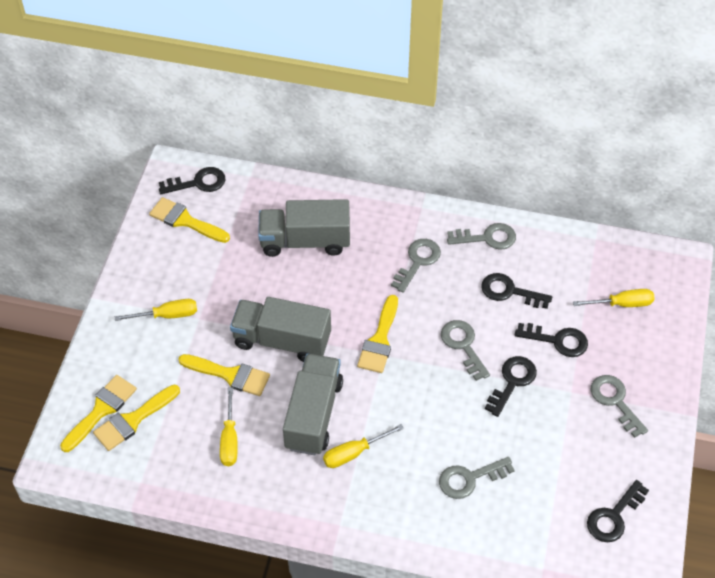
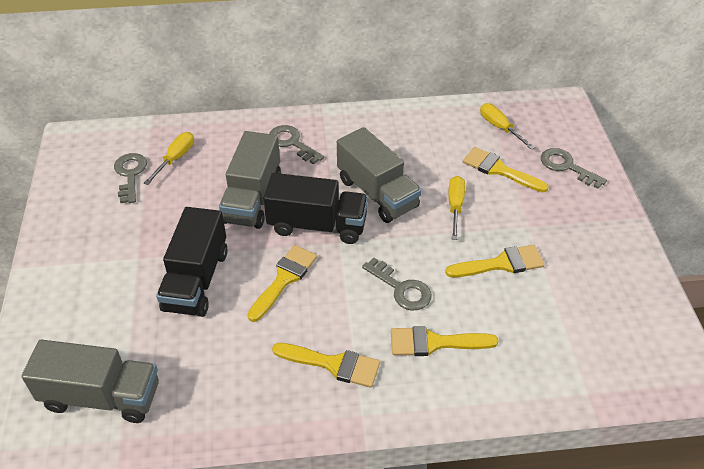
black key: 5 -> 0
black truck: 0 -> 2
grey key: 5 -> 4
yellow screwdriver: 4 -> 3

